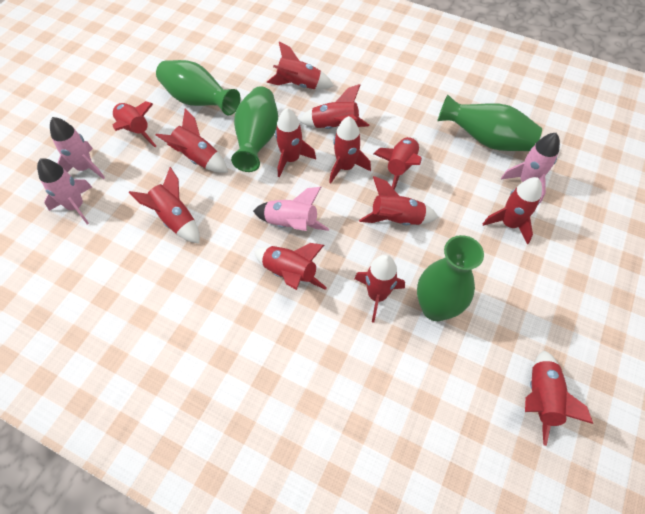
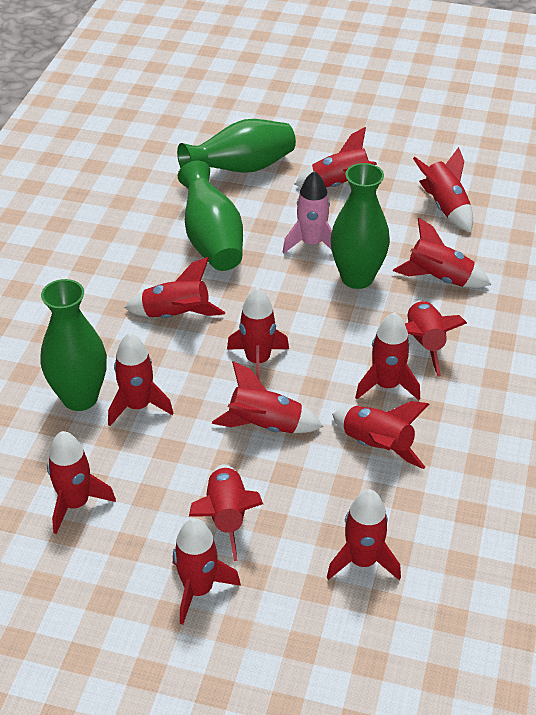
pink rocket: 4 -> 1
red rocket: 13 -> 14

